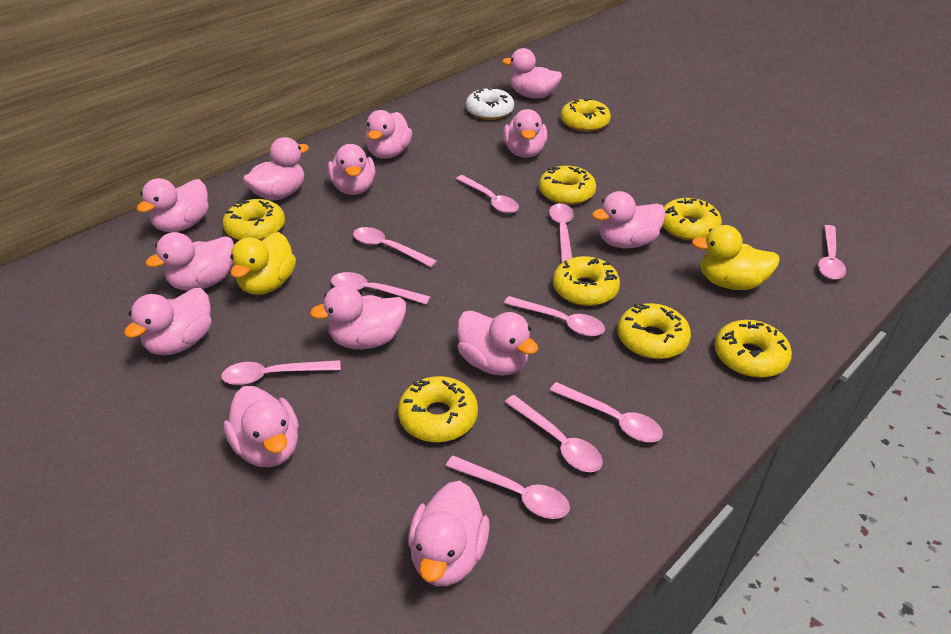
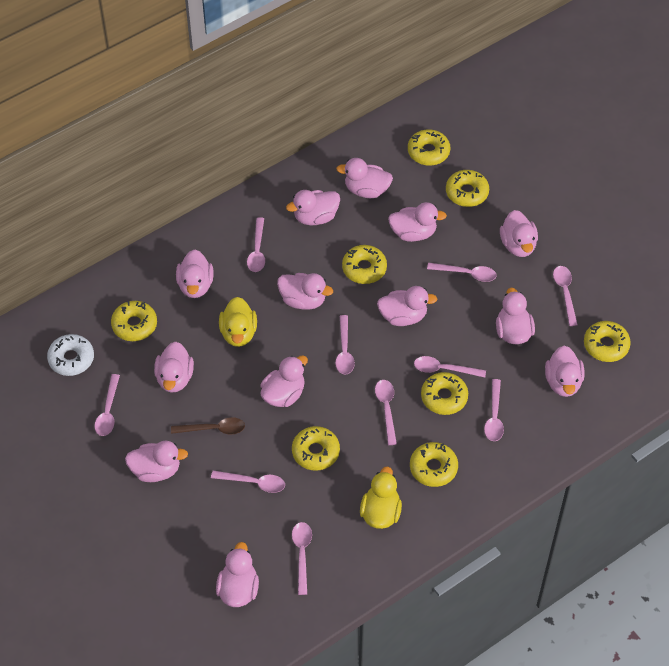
brown spoon: 0 -> 1

